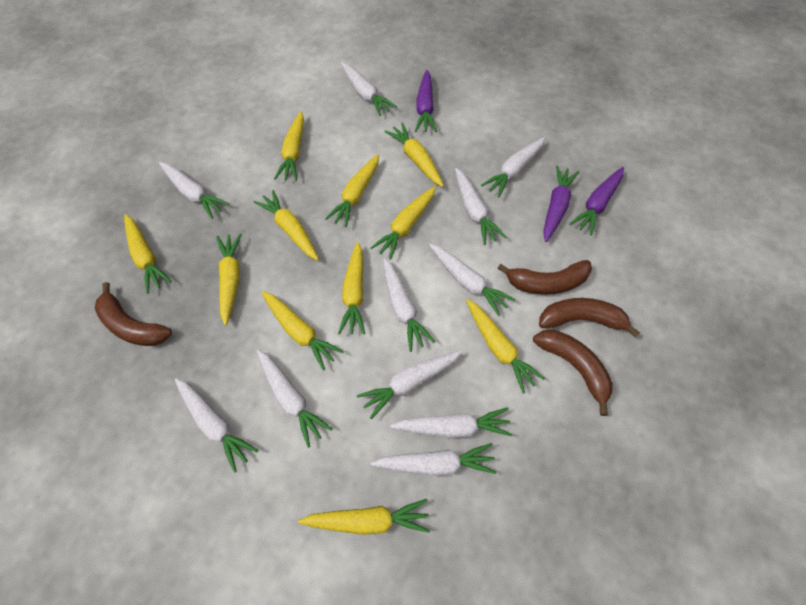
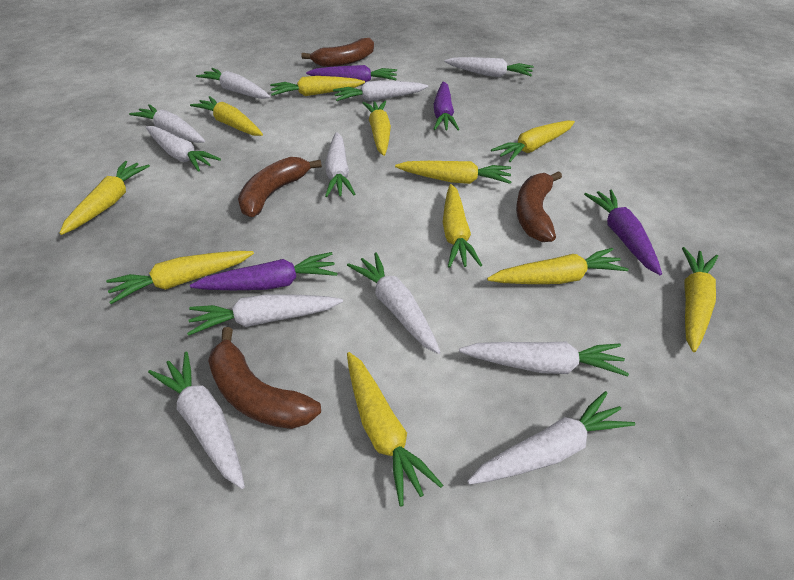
purple carrot: 3 -> 4

